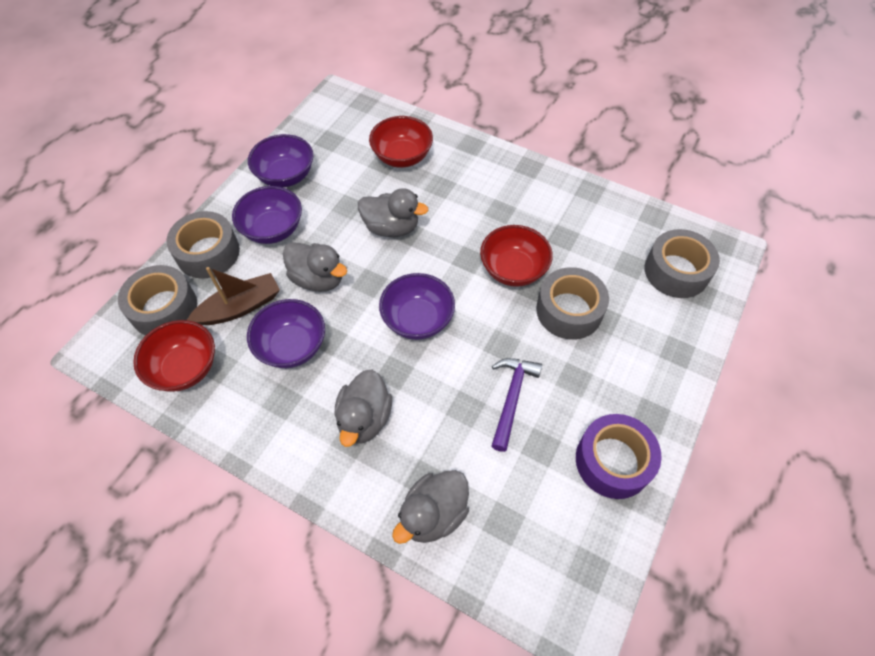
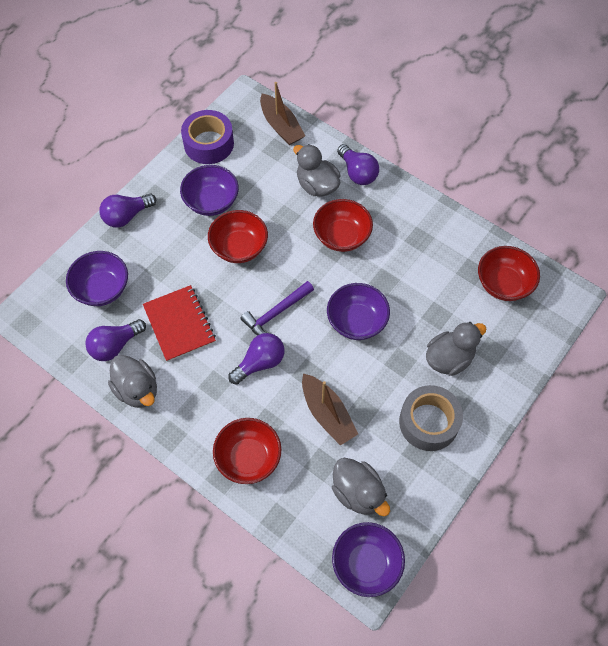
brown boat: 1 -> 2
grey tape: 4 -> 1
purple light bulb: 0 -> 4
red bowl: 3 -> 4
red notebook: 0 -> 1

